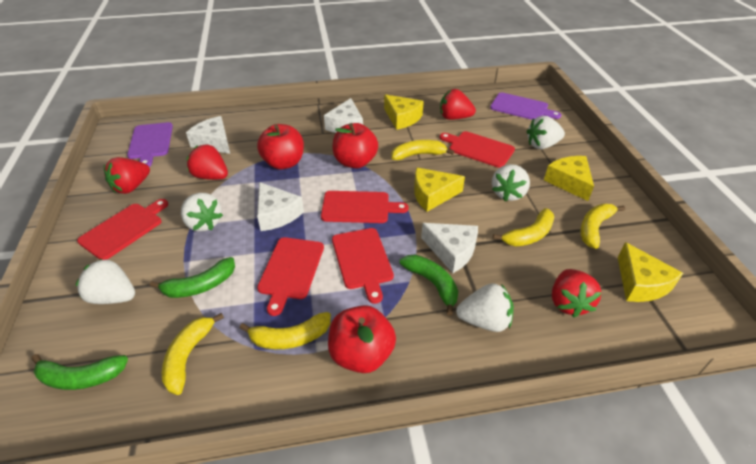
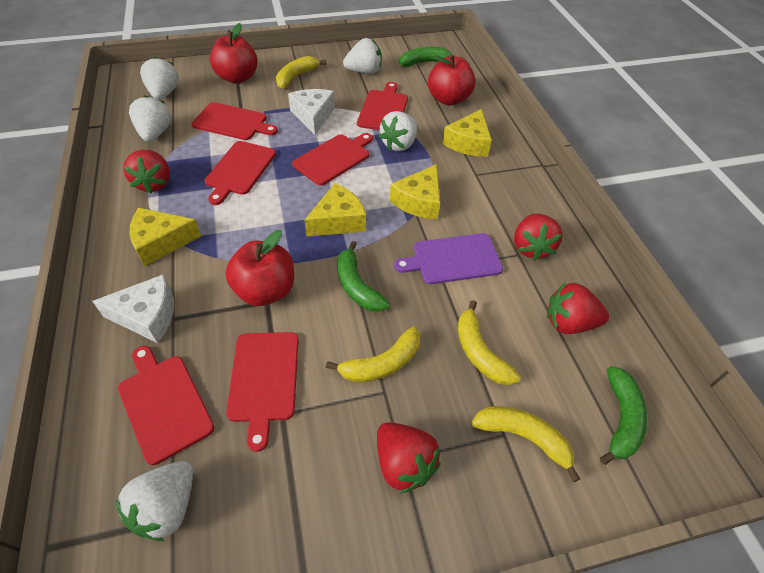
purple cutting board: 2 -> 1
red cutting board: 5 -> 6
white cheese: 4 -> 2
yellow banana: 5 -> 4

